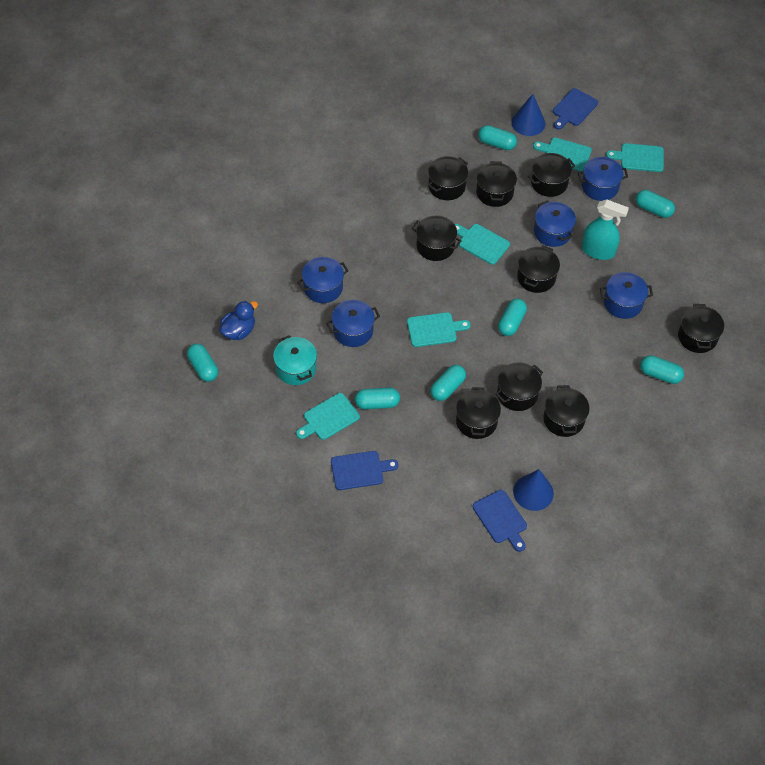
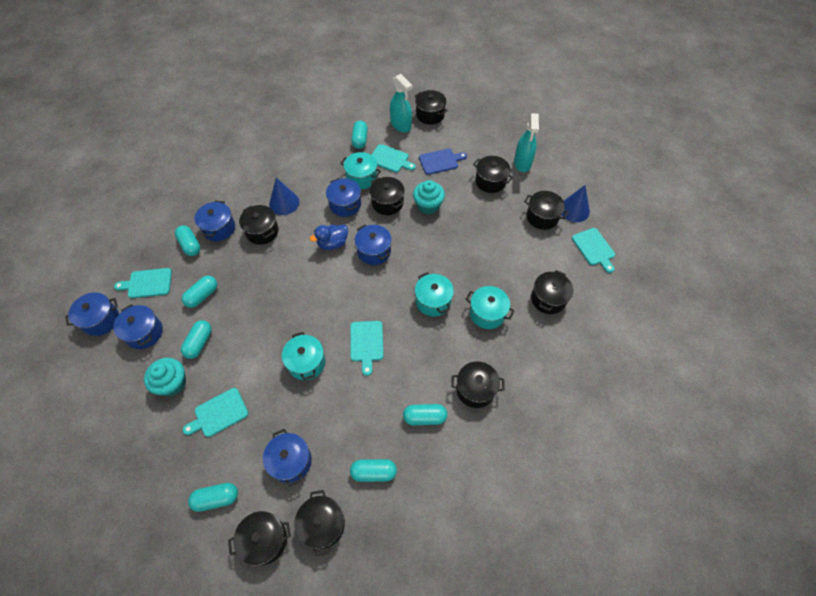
blue cutting board: 3 -> 1
blue pot: 5 -> 6
turquoise cupcake: 0 -> 2
turquoise pot: 1 -> 4
turquoise spray bottle: 1 -> 2

